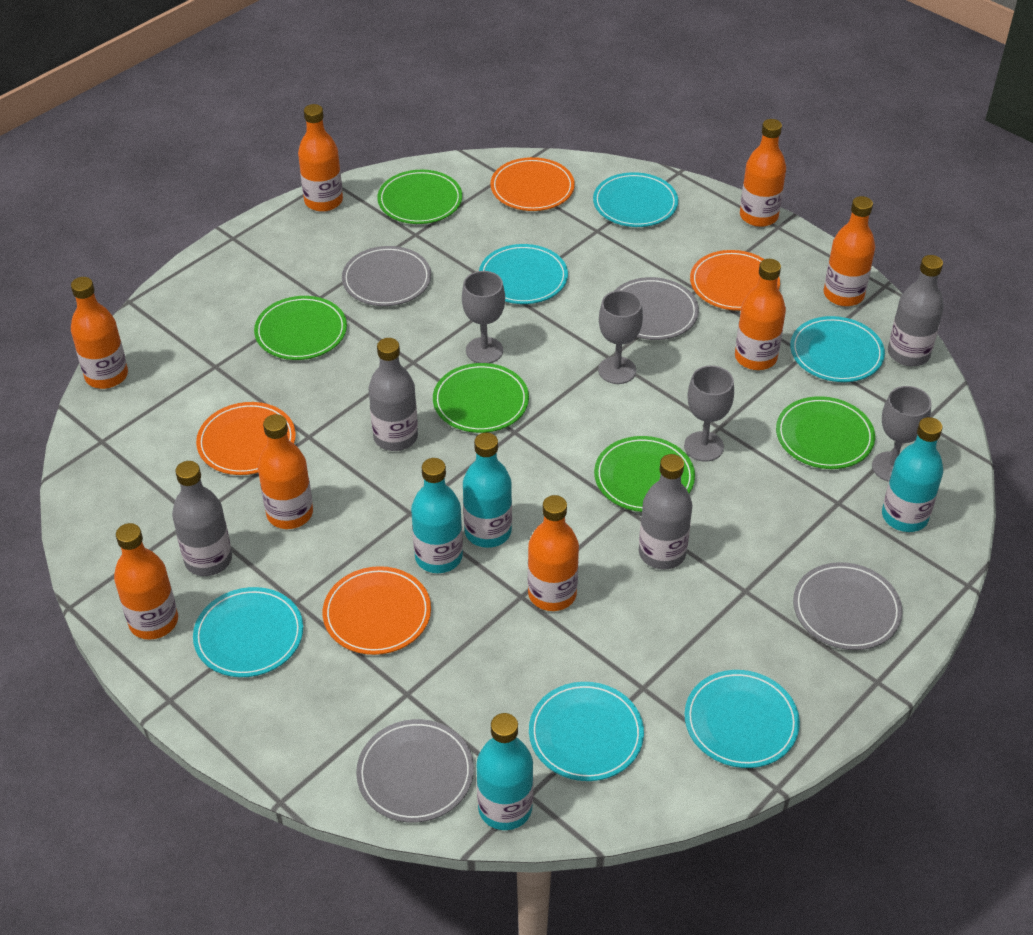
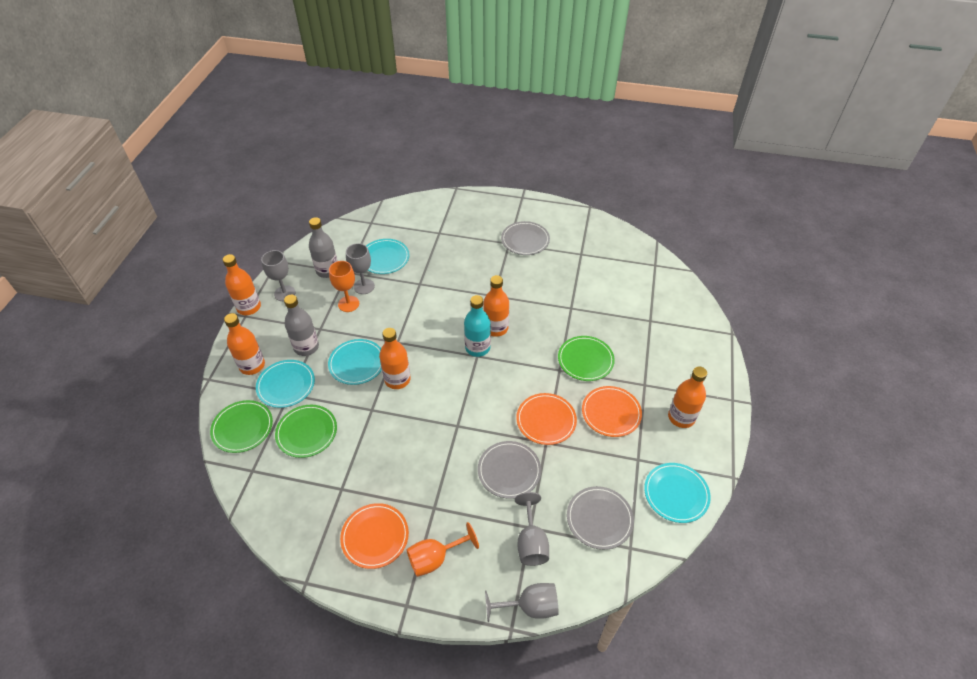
green plate: 5 -> 3
grey bottle: 4 -> 2
grey plate: 4 -> 3
orange bottle: 8 -> 5
orange goblet: 0 -> 2
orange plate: 4 -> 3
turquoise bottle: 4 -> 1
turquoise plate: 6 -> 4

